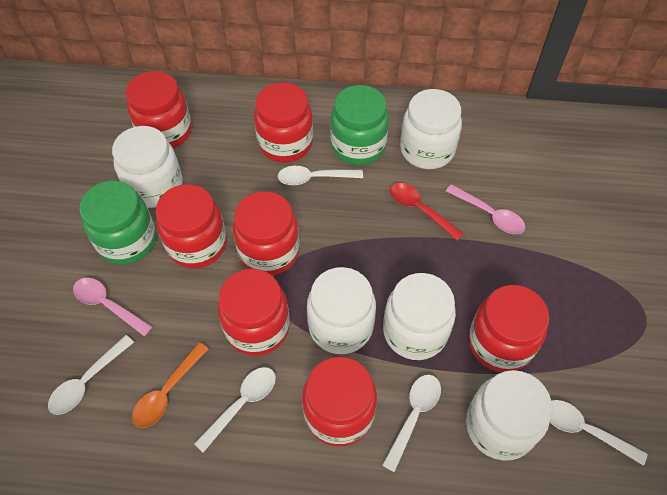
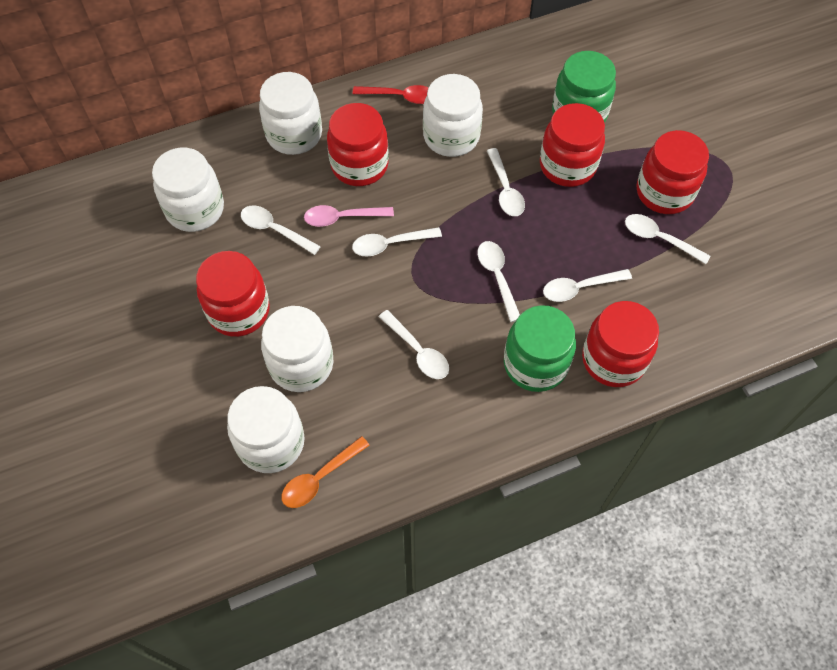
pink spoon: 2 -> 1
red jar: 7 -> 5
white spoon: 5 -> 7

